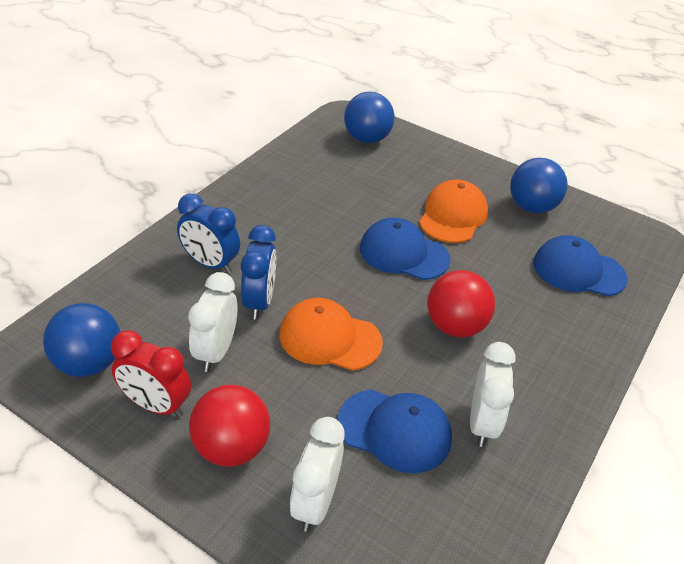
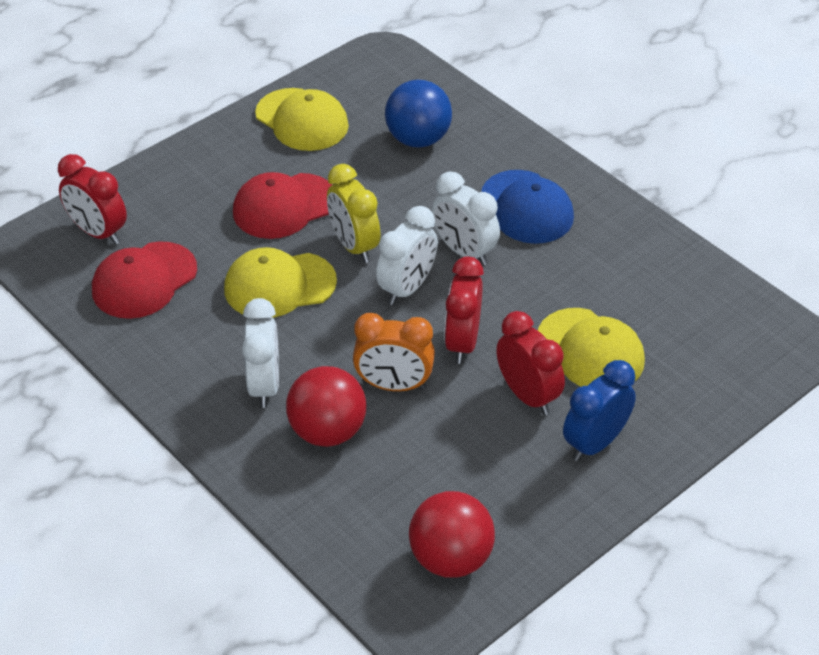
blue ball: 3 -> 1
blue cap: 3 -> 1
blue clock: 2 -> 1
orange cap: 2 -> 0
orange clock: 0 -> 1
red cap: 0 -> 2
red clock: 1 -> 3
yellow cap: 0 -> 3
yellow clock: 0 -> 1

